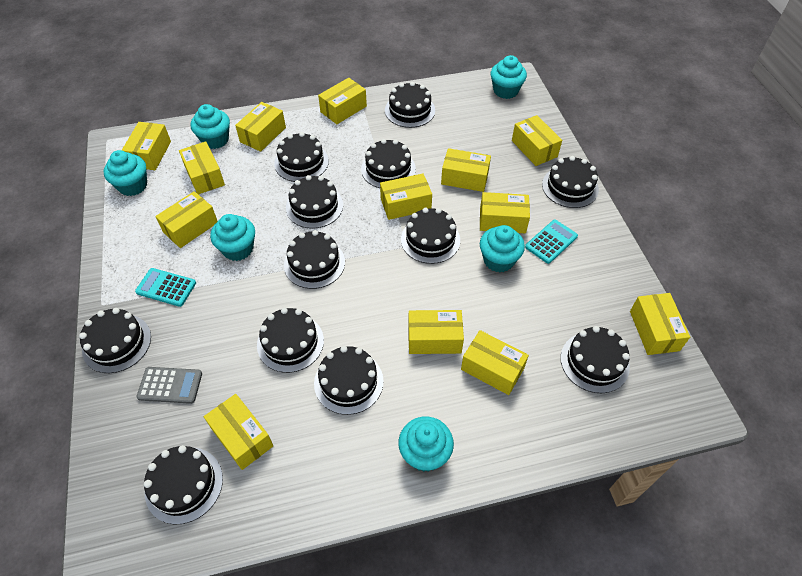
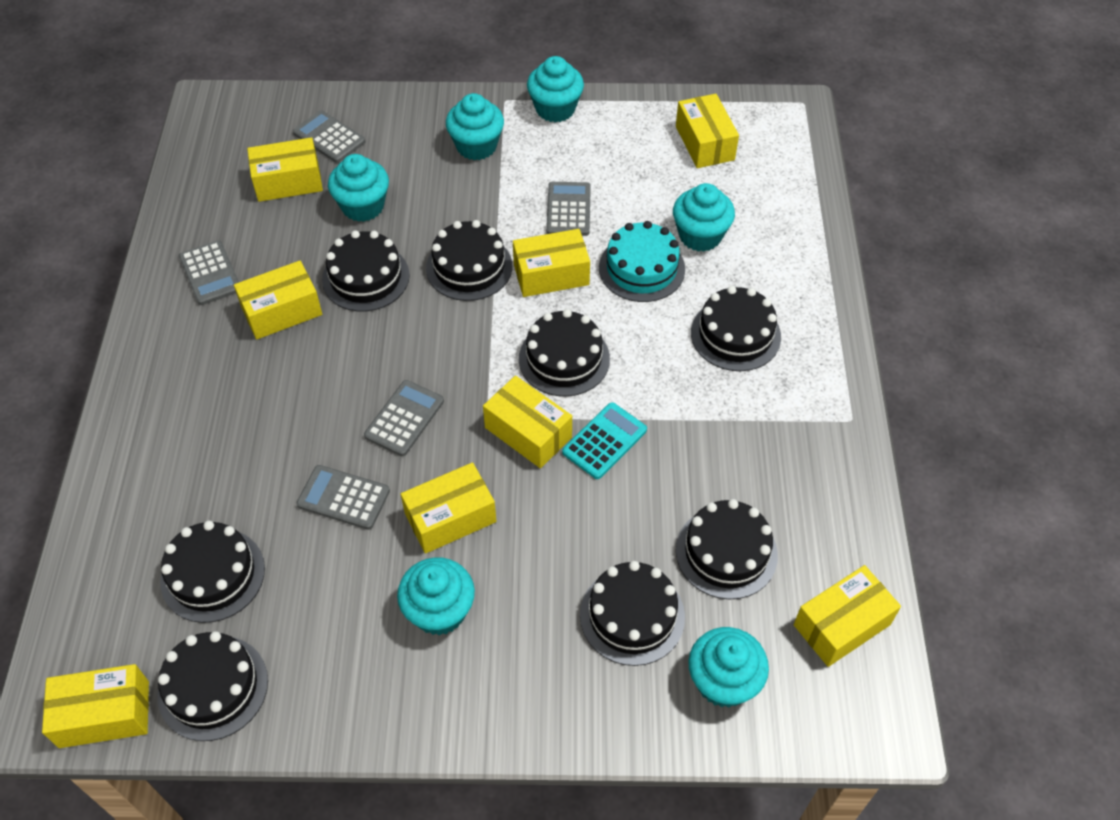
black cake: 12 -> 8
grey calculator: 1 -> 5
turquoise cake: 0 -> 1
turquoise calculator: 2 -> 1
yellow box: 13 -> 8

